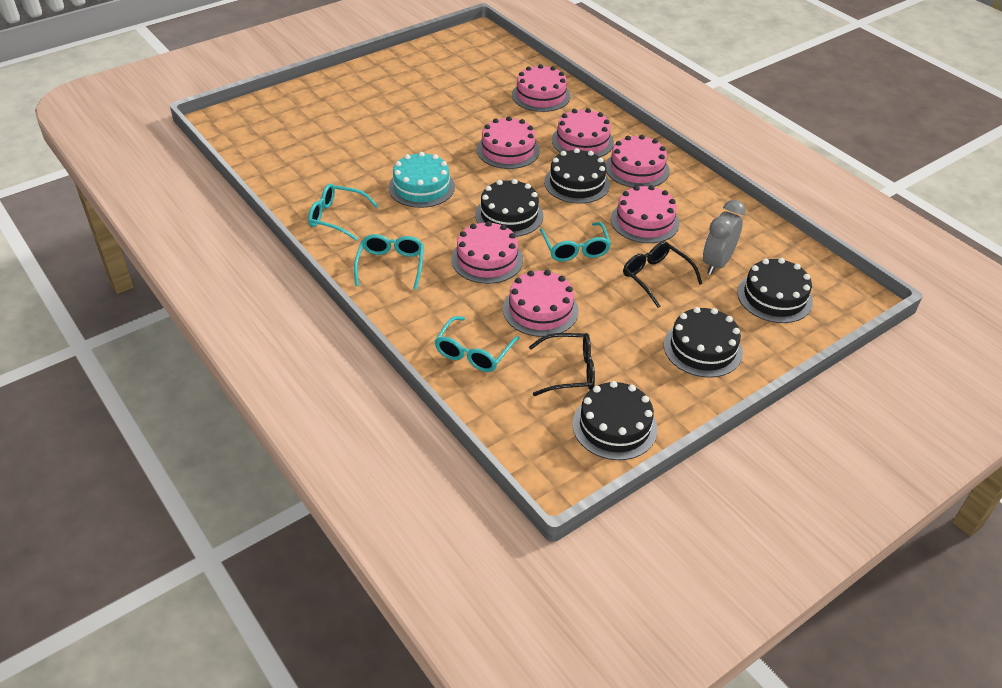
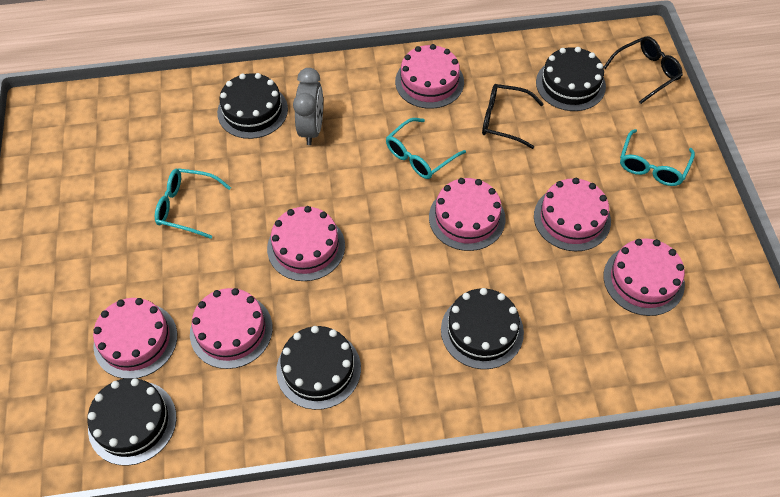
turquoise cake: 1 -> 0
turquoise glasses: 4 -> 3

